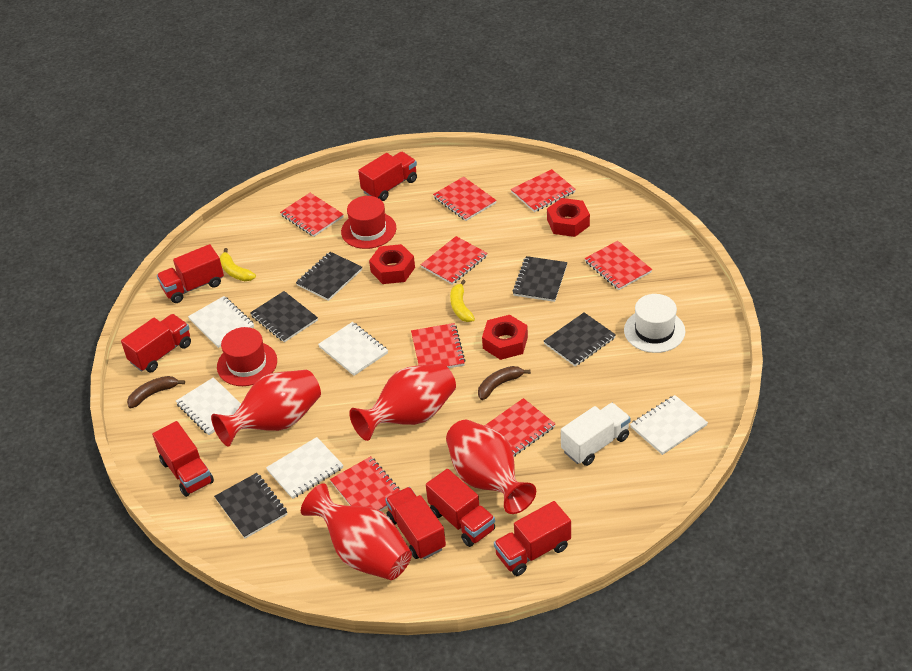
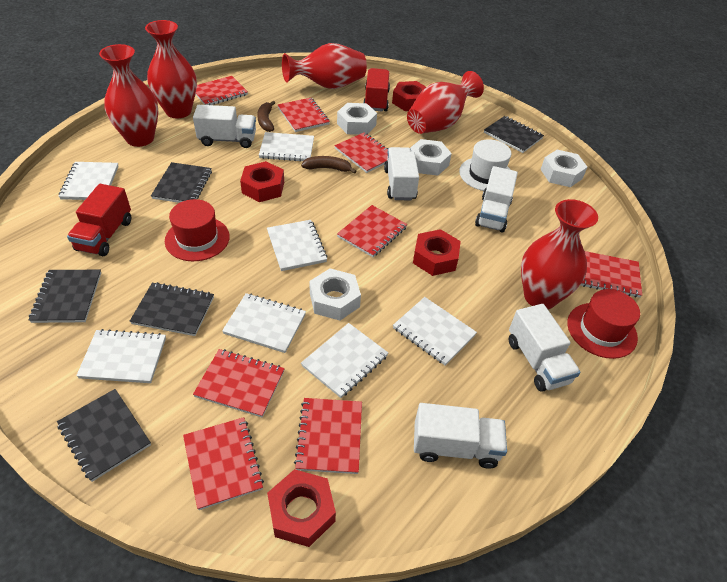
red nut: 3 -> 4
red truck: 7 -> 2
red vase: 4 -> 5
white notebook: 5 -> 7
white nut: 0 -> 4
white truck: 1 -> 5
yellow banana: 2 -> 0

